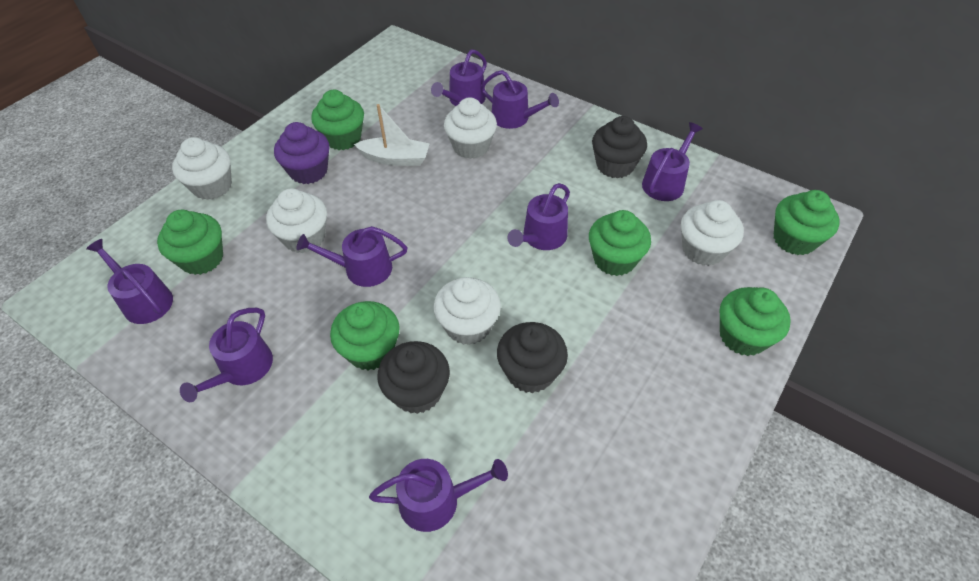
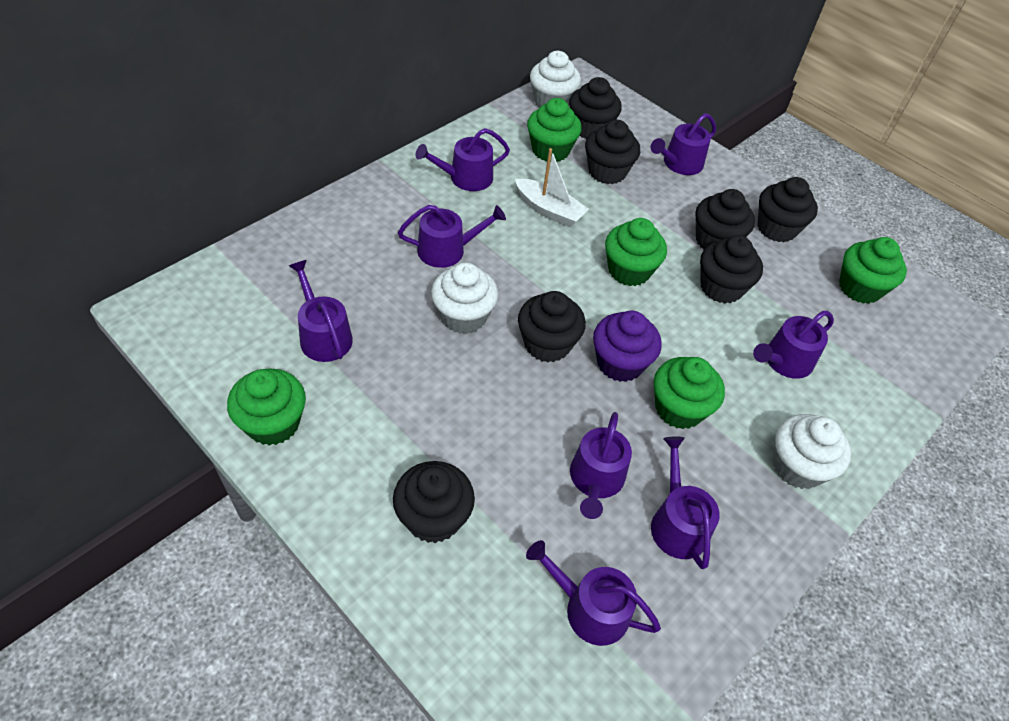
black cupcake: 3 -> 7
green cupcake: 6 -> 5
white cupcake: 5 -> 3

